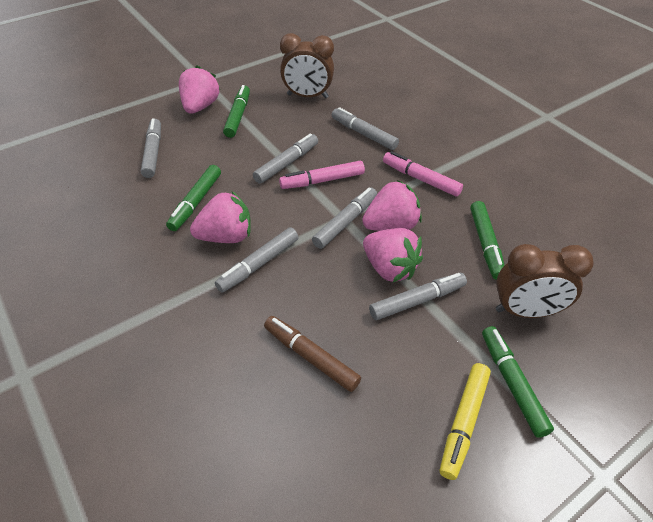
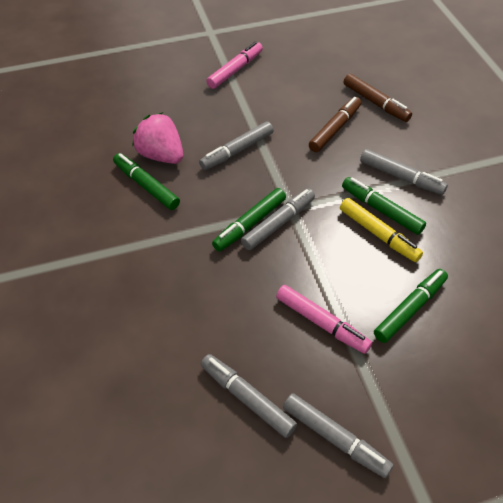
brown clock: 2 -> 0
brown marker: 1 -> 2
grey marker: 6 -> 5
pink strawberry: 4 -> 1

